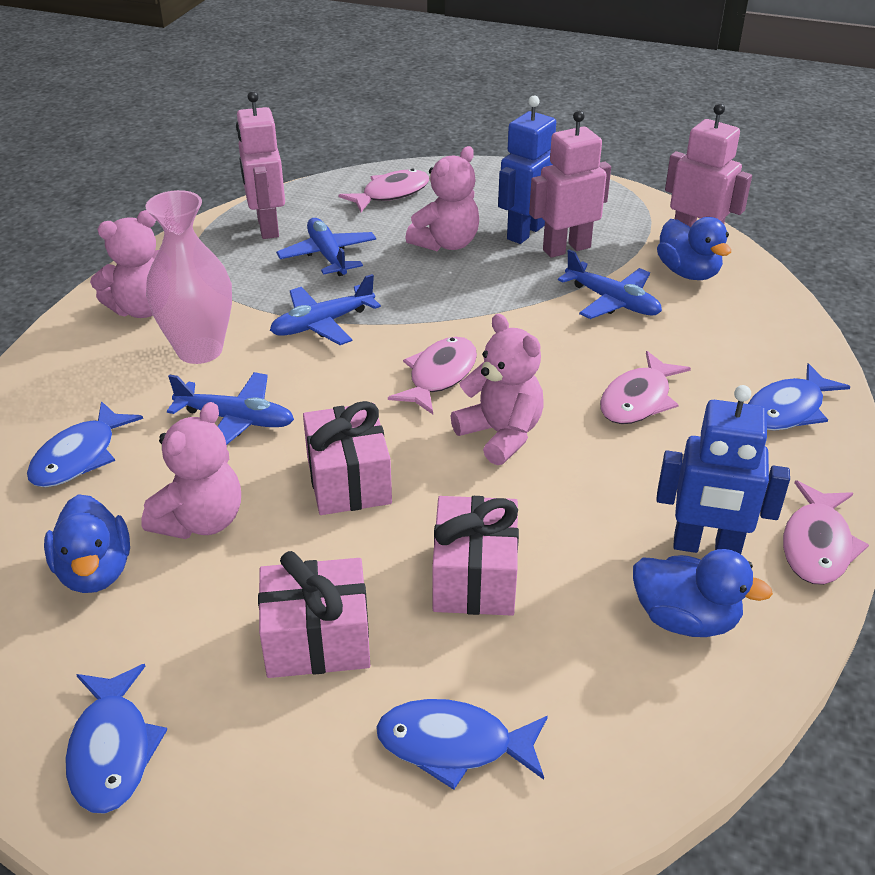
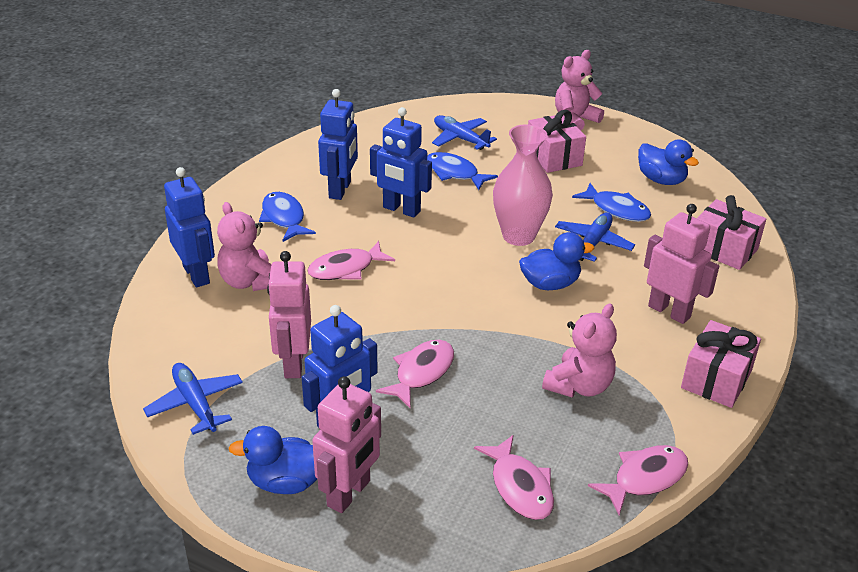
blue fish: 4 -> 3
blue plane: 4 -> 3
blue robot: 2 -> 4
pink teddy bear: 4 -> 3

